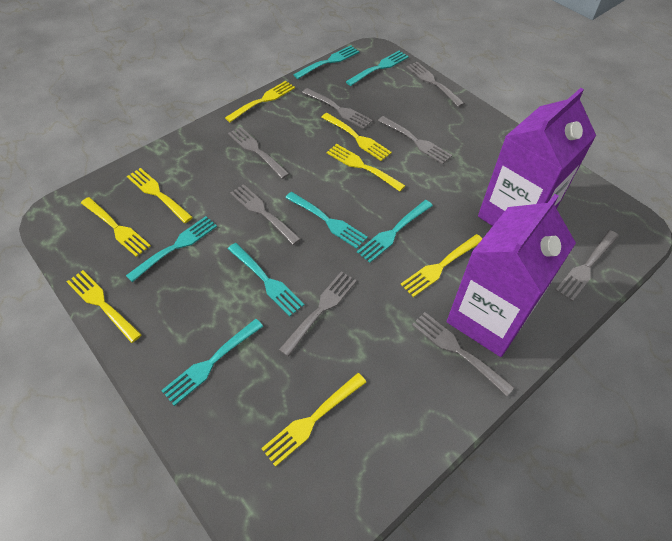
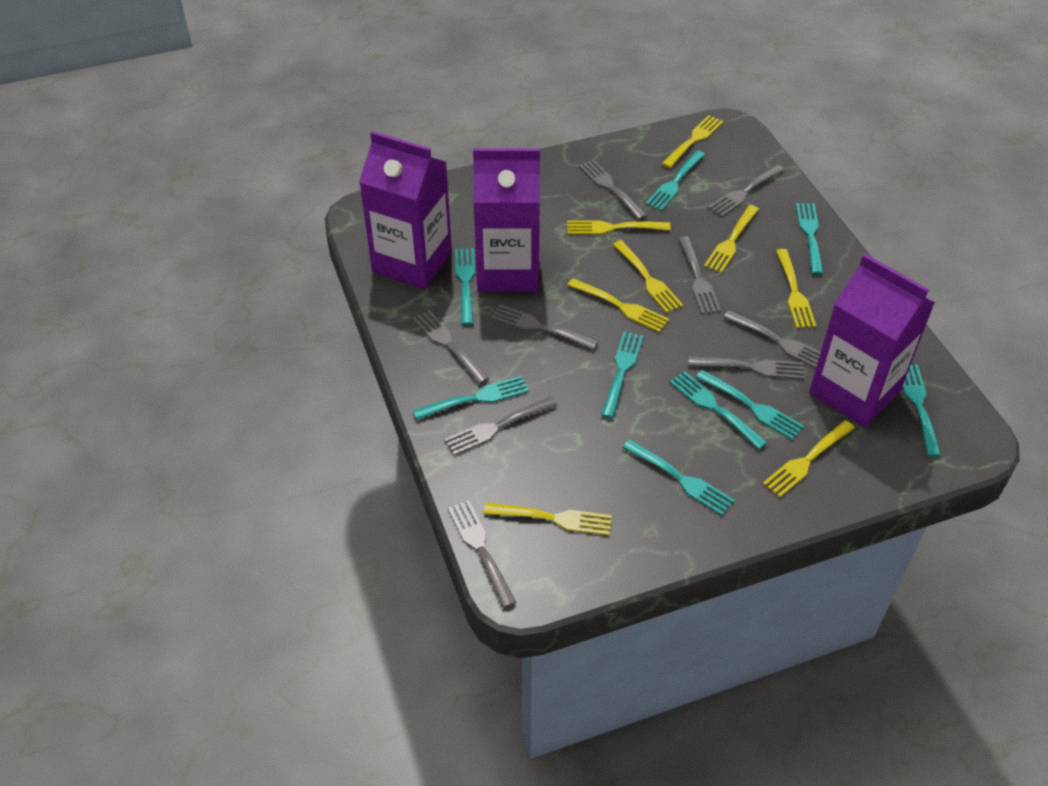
grey fork: 8 -> 9
purple carton: 2 -> 3
turquoise fork: 7 -> 9

